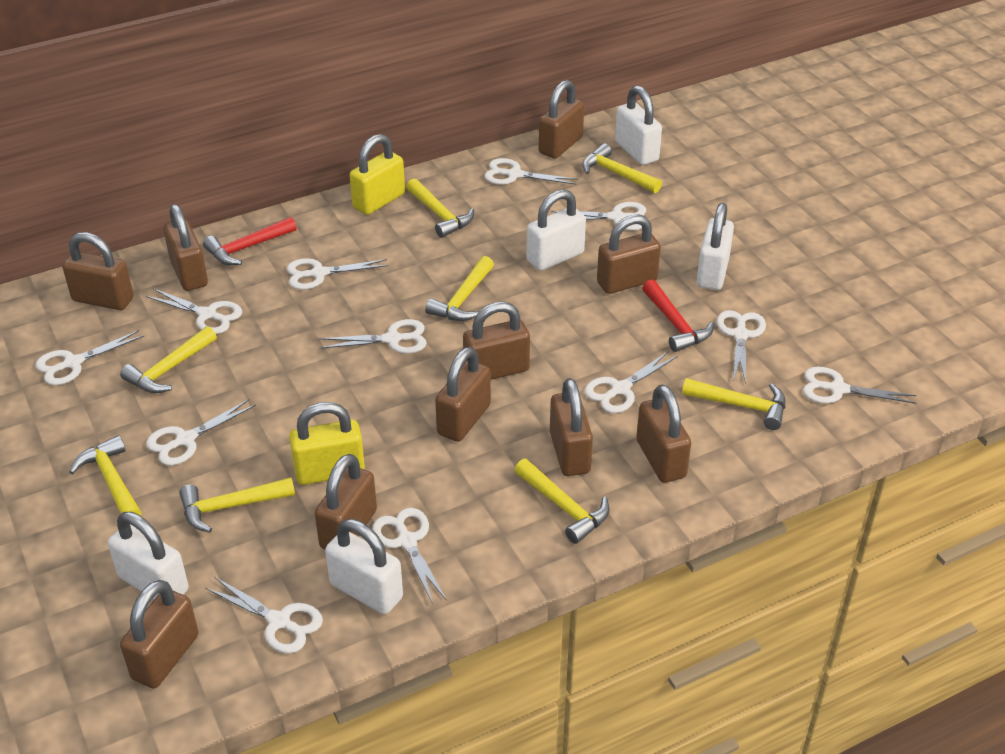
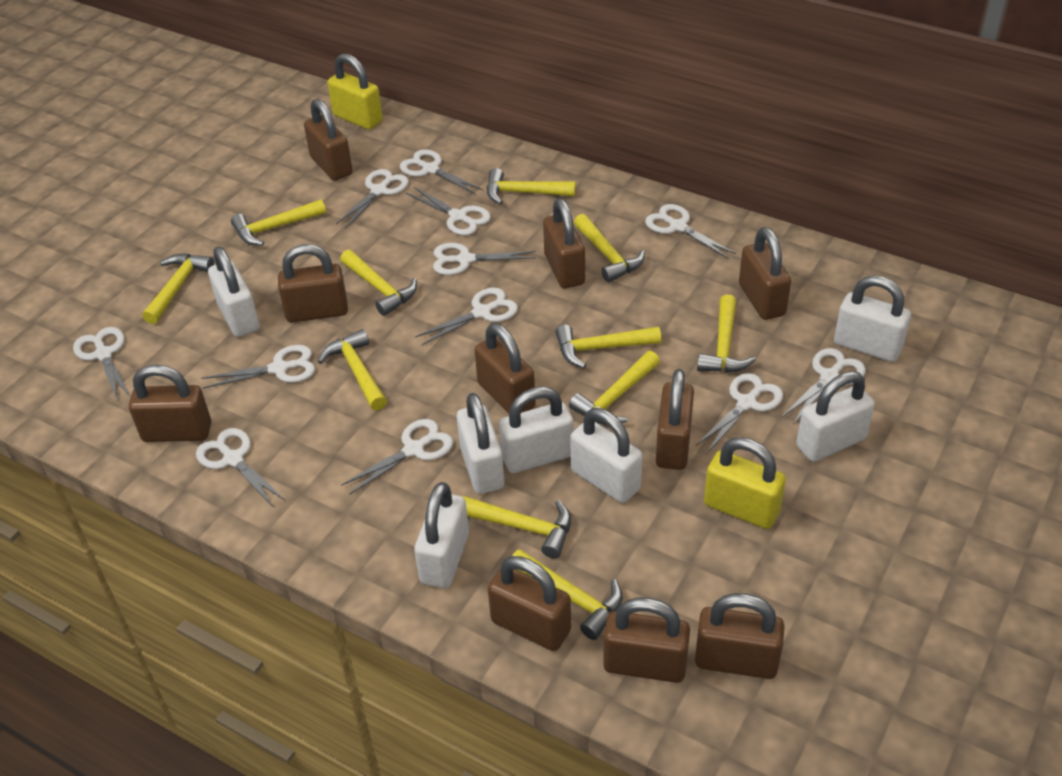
red hammer: 2 -> 0
white padlock: 5 -> 7
yellow hammer: 8 -> 11

